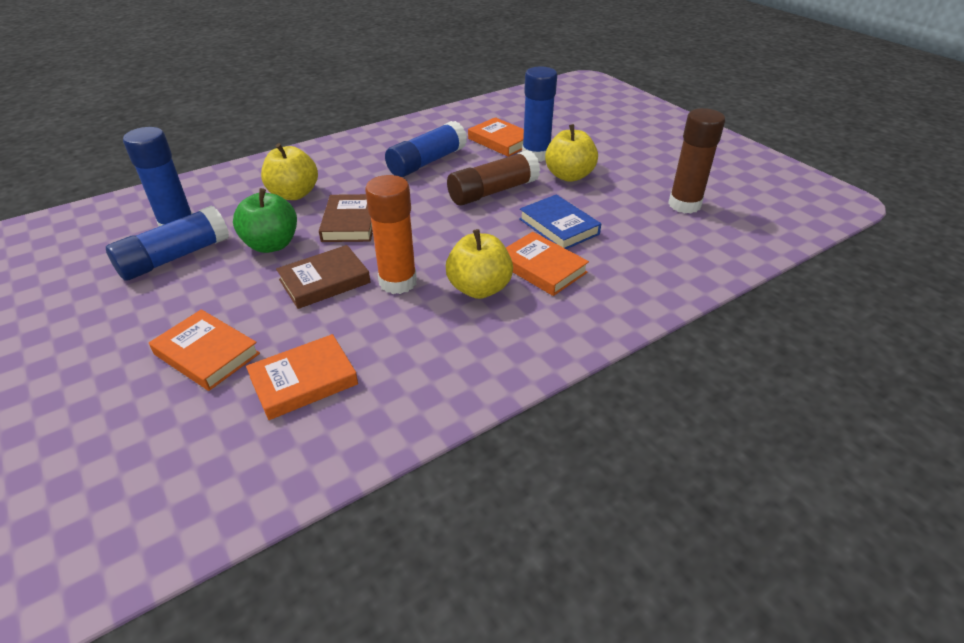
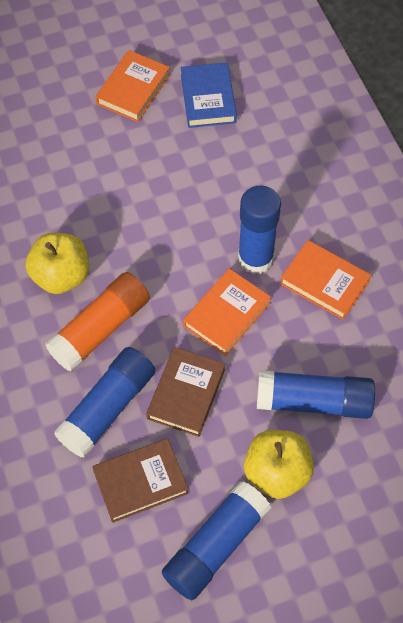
brown glue stick: 2 -> 0
green apple: 1 -> 0
orange book: 4 -> 3
yellow apple: 3 -> 2

